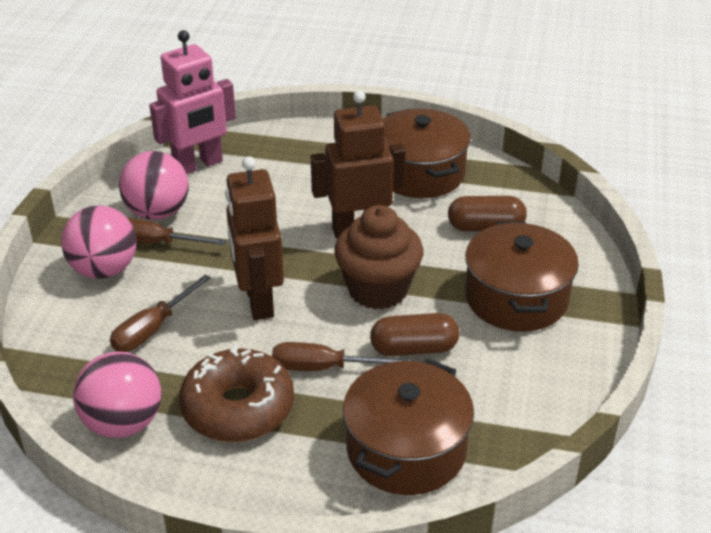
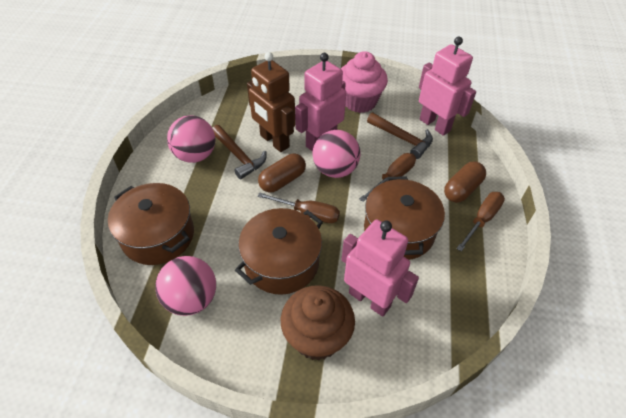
brown donut: 1 -> 0
brown hammer: 0 -> 2
brown robot: 2 -> 1
pink cupcake: 0 -> 1
pink robot: 1 -> 3

